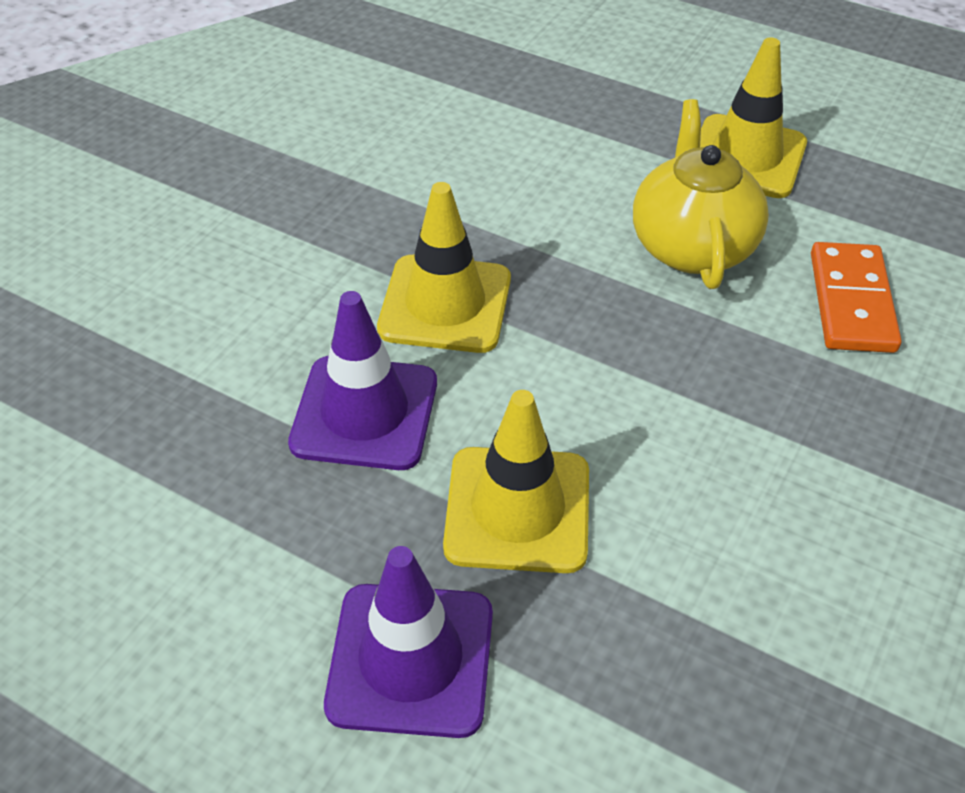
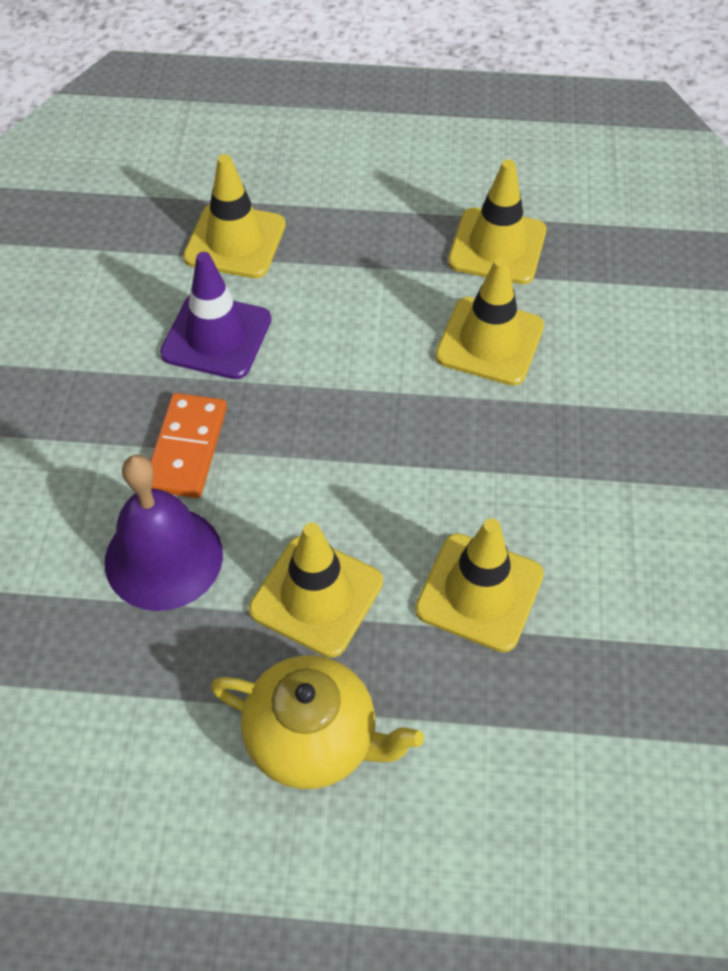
purple bell: 0 -> 1
purple traffic cone: 2 -> 1
yellow traffic cone: 3 -> 5

